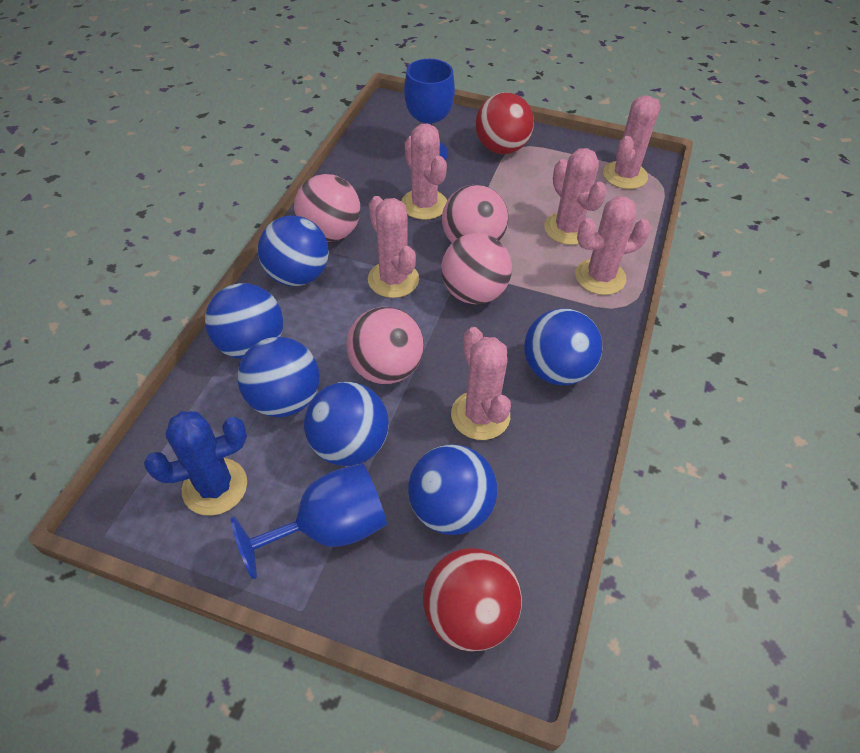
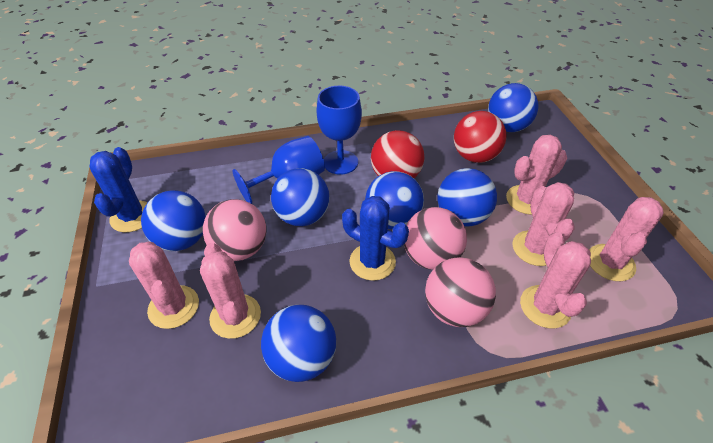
blue cactus: 1 -> 2
pink ball: 4 -> 3

